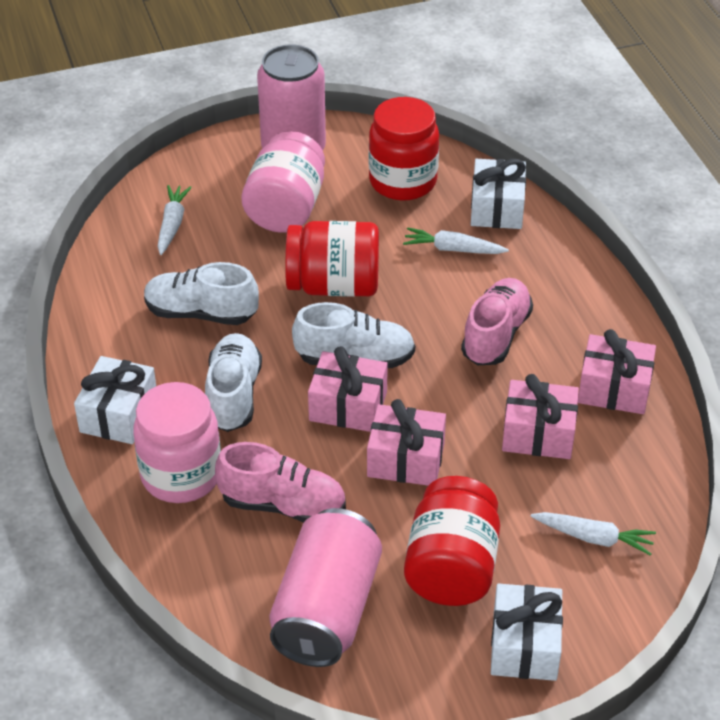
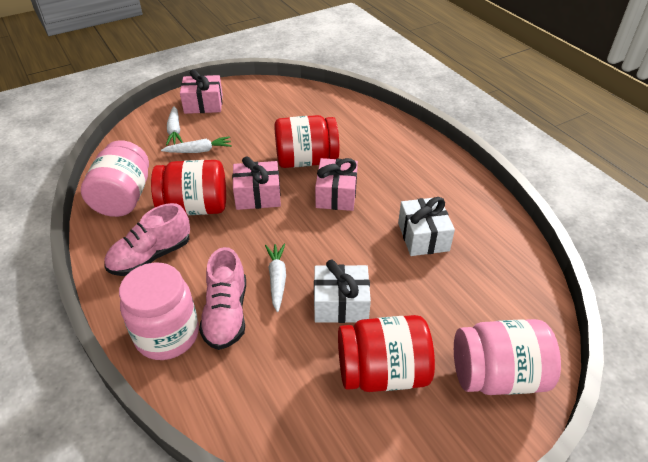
pink can: 2 -> 0
pink gift: 4 -> 3
pink jar: 2 -> 3
white gift: 3 -> 2
white shoe: 3 -> 0

